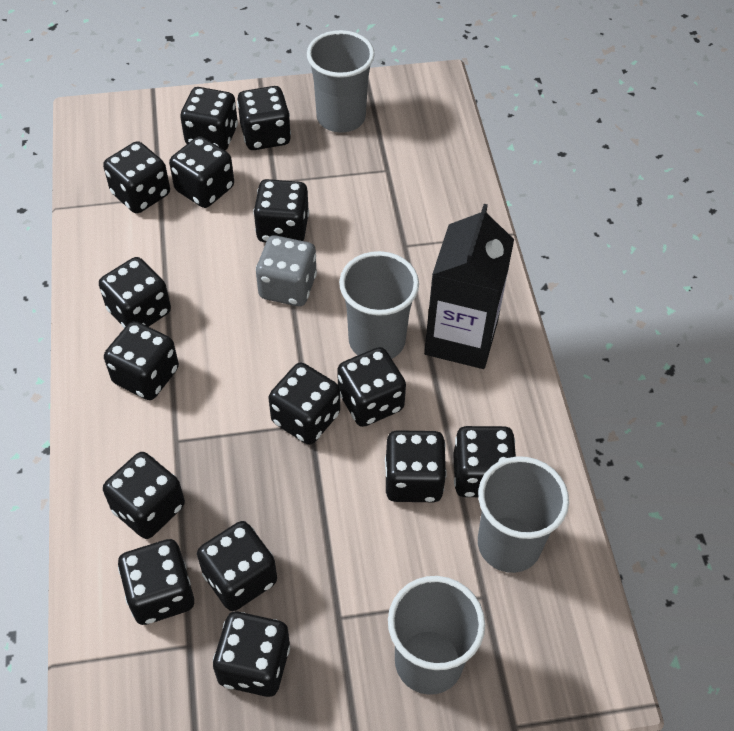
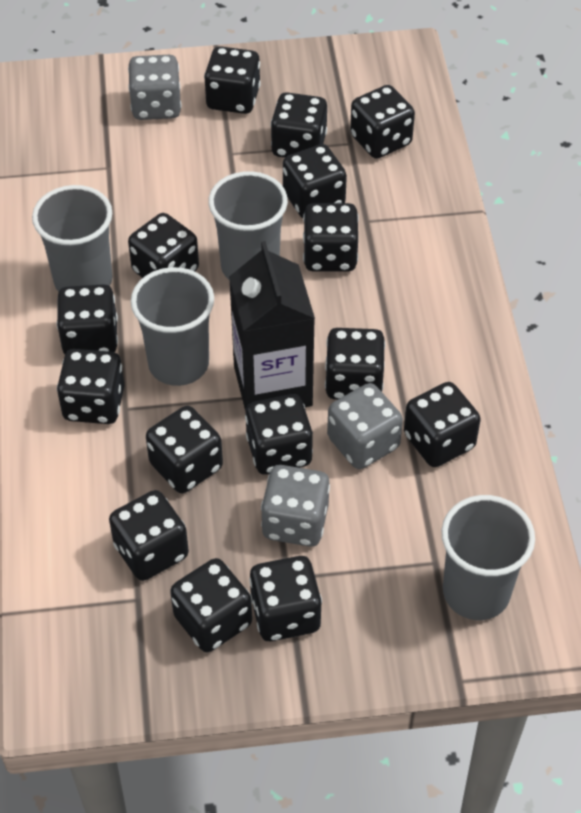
grey dice: 1 -> 3

